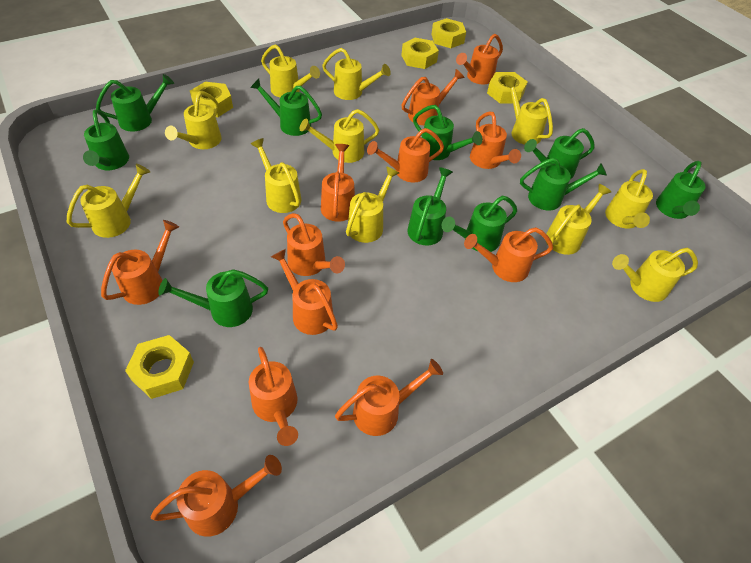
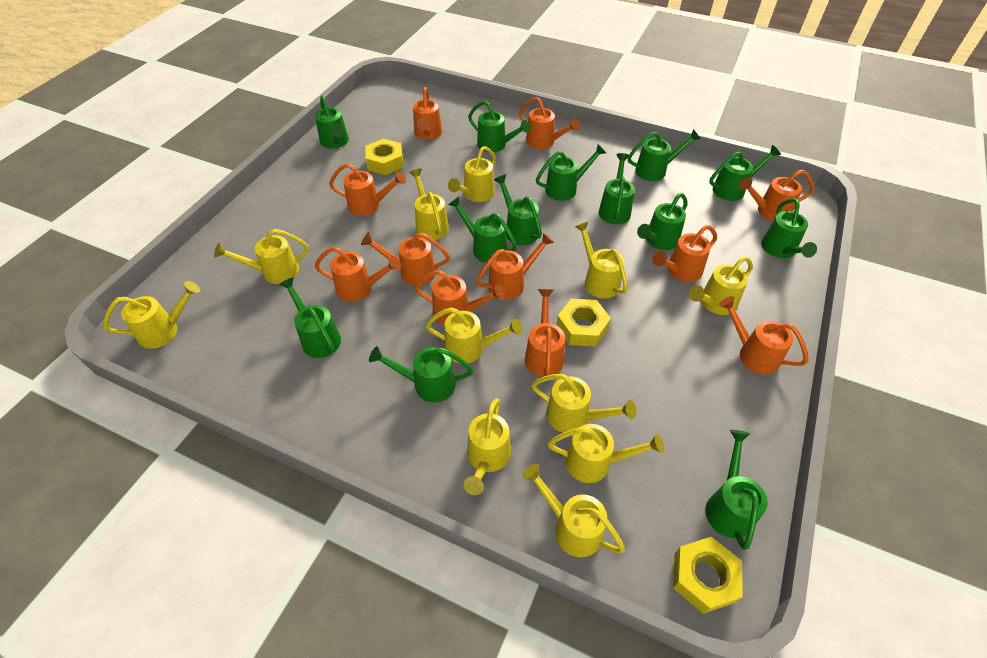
green watering can: 10 -> 13
orange watering can: 12 -> 11
yellow nut: 5 -> 3

